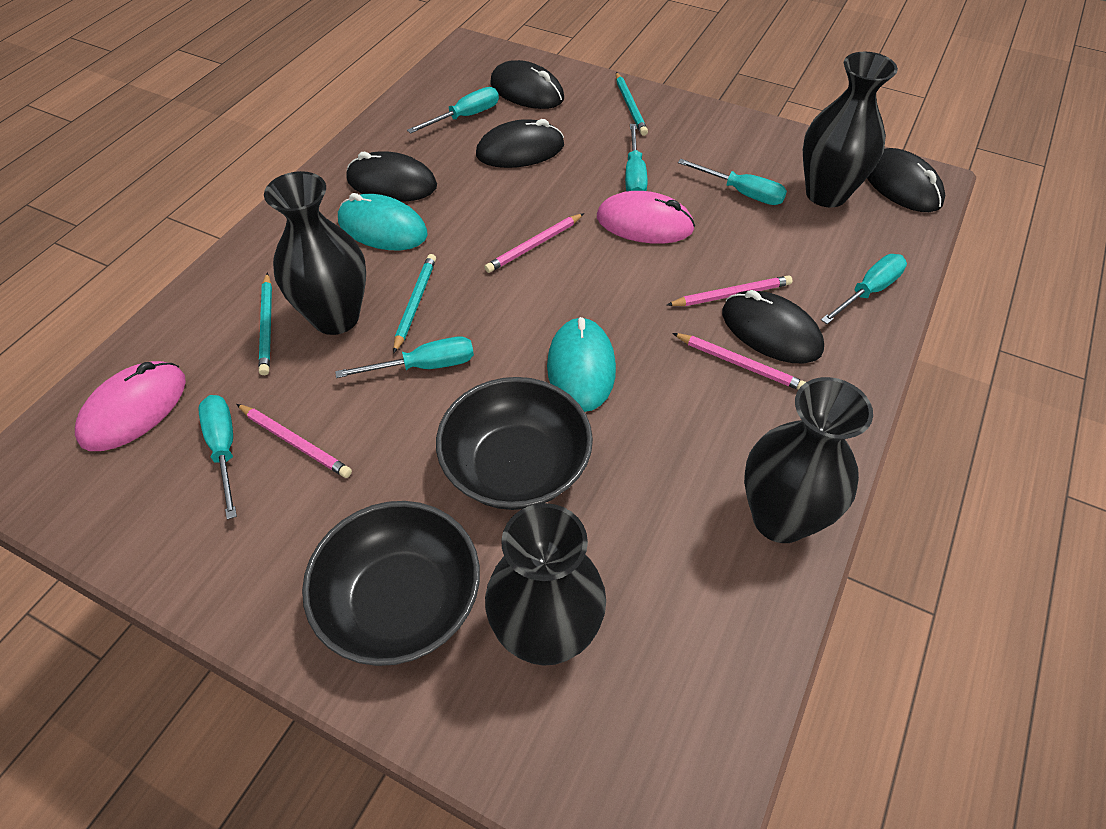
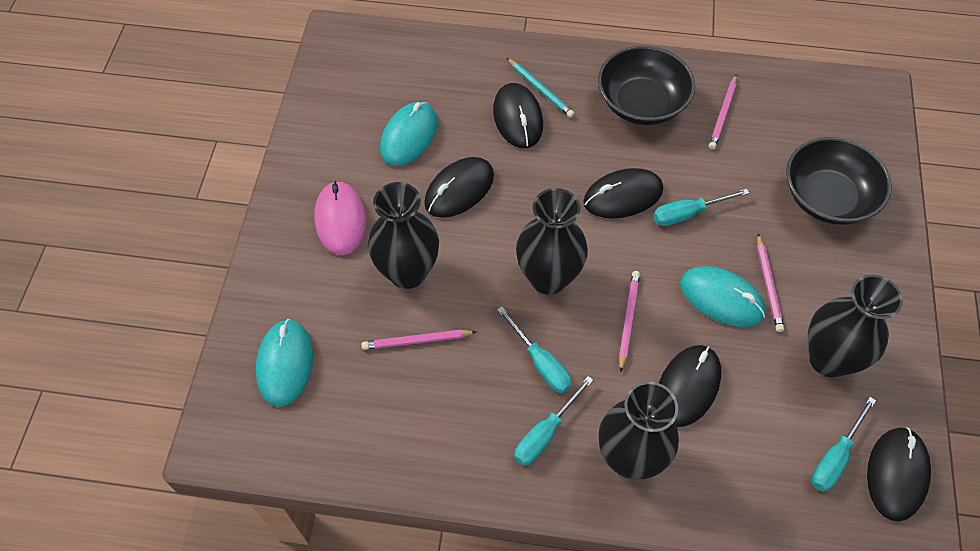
pink mouse: 2 -> 1
turquoise mouse: 2 -> 3
turquoise pencil: 3 -> 1
turquoise screwdriver: 6 -> 4

